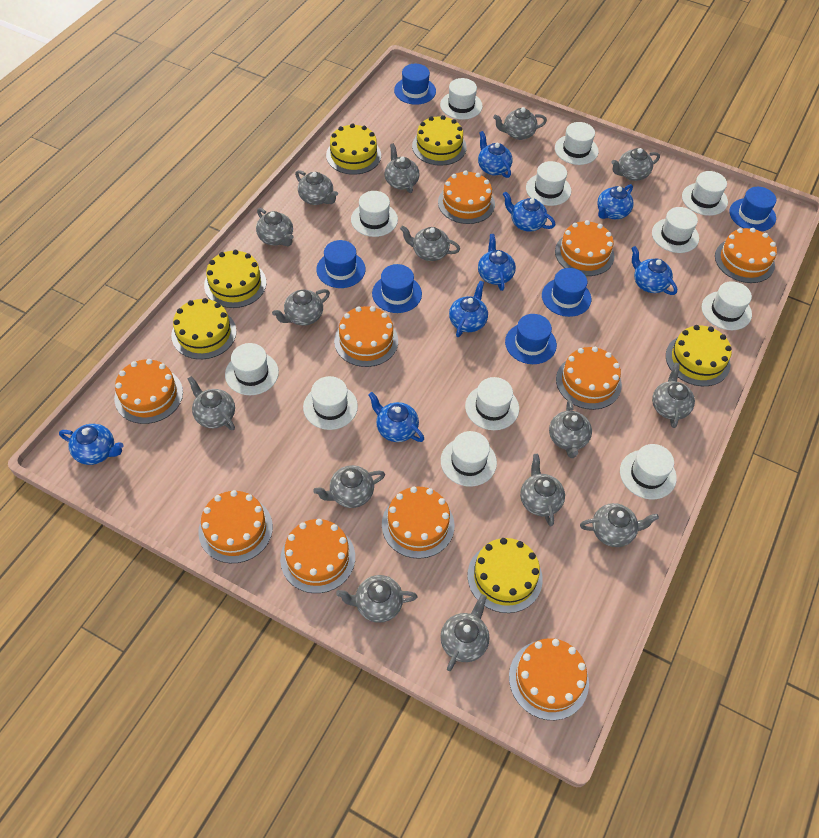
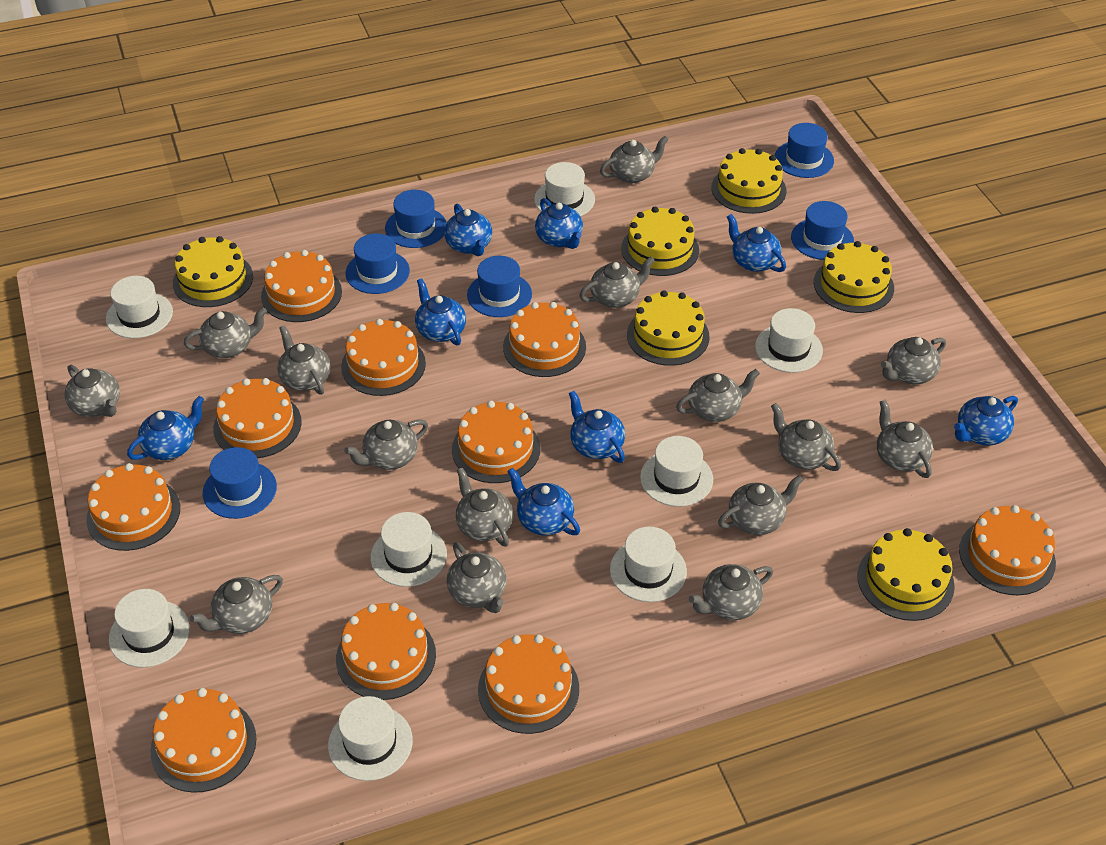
white hat: 12 -> 8

